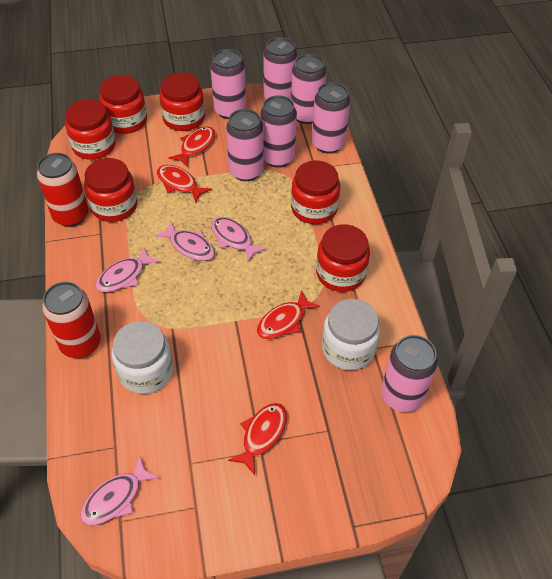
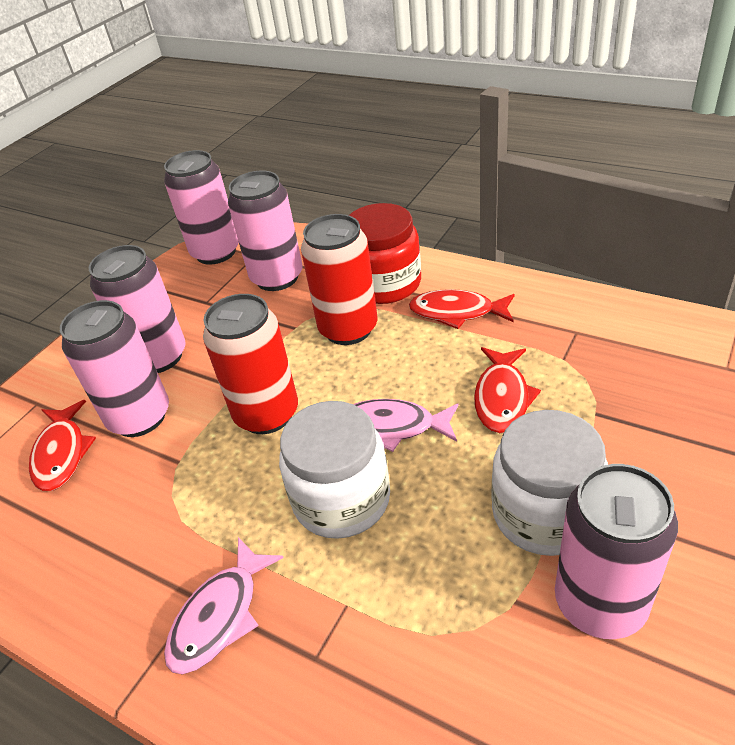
pink can: 7 -> 5
pink fish: 4 -> 2
red fish: 4 -> 3
red jar: 6 -> 1

